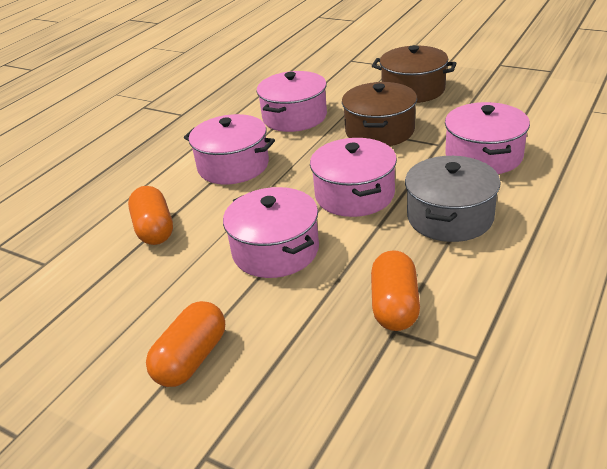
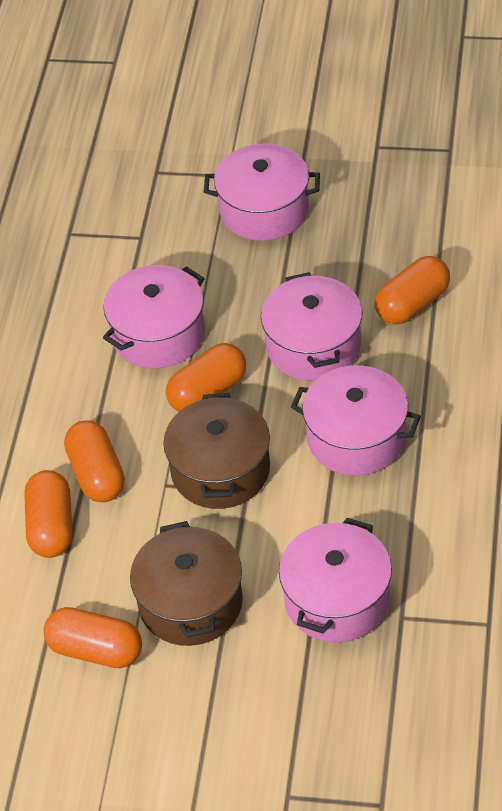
grey pot: 1 -> 0
orange capsule: 3 -> 5

